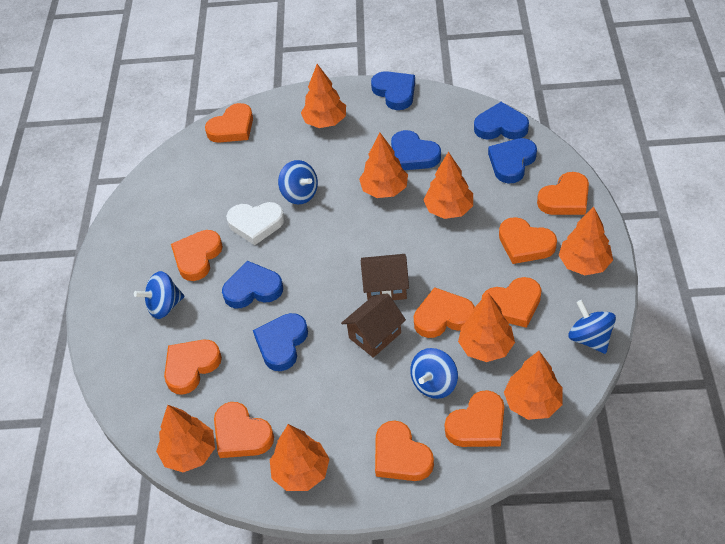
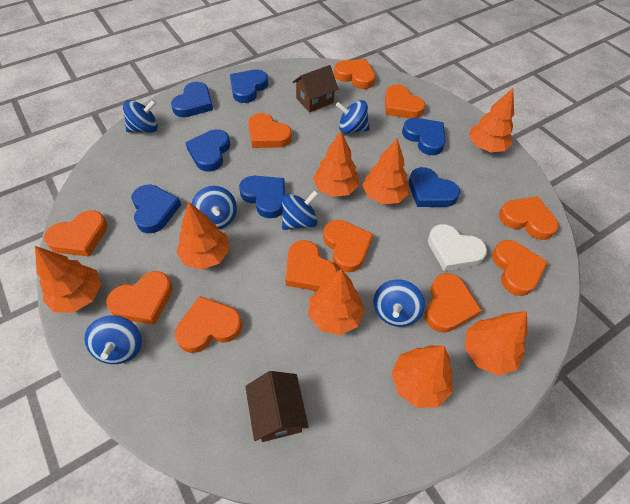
blue heart: 6 -> 7
blue spinning top: 4 -> 6
orange heart: 10 -> 11

